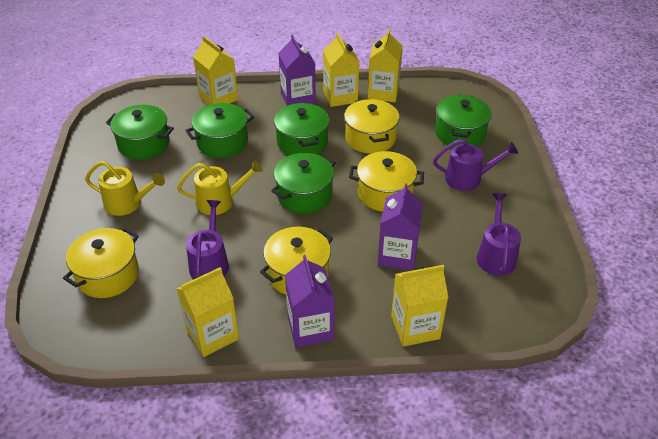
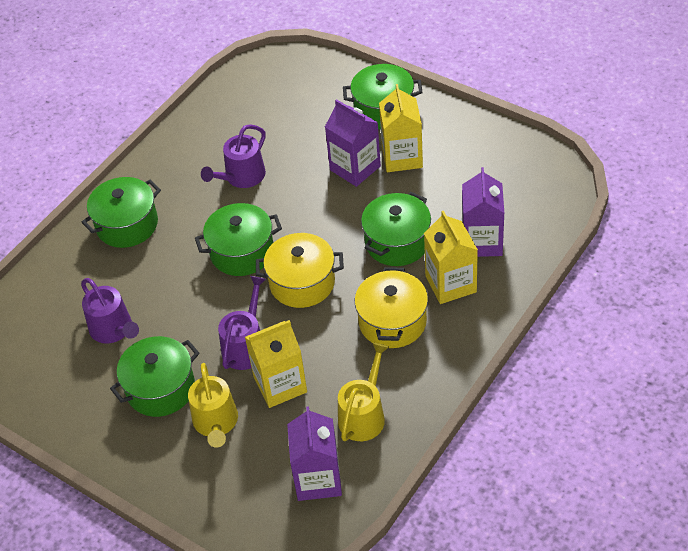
yellow carton: 5 -> 3
yellow pot: 4 -> 2

